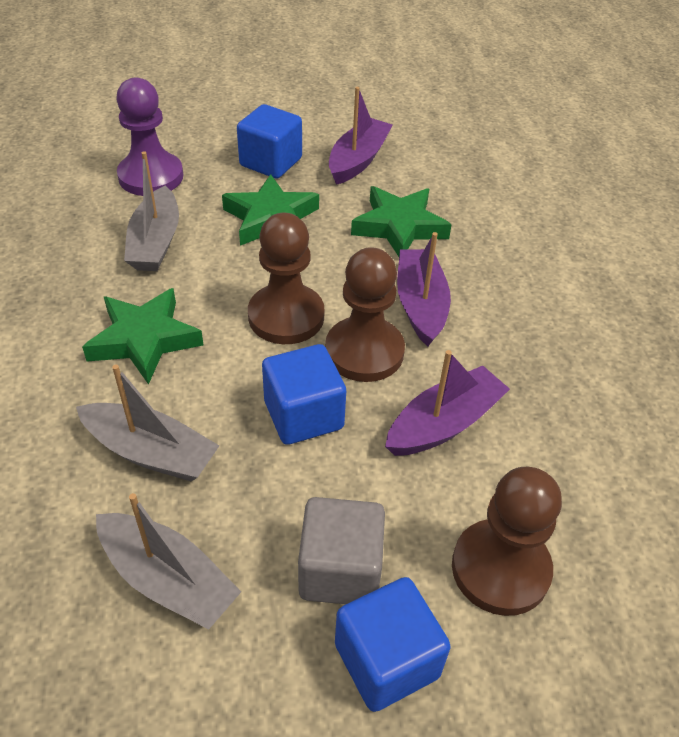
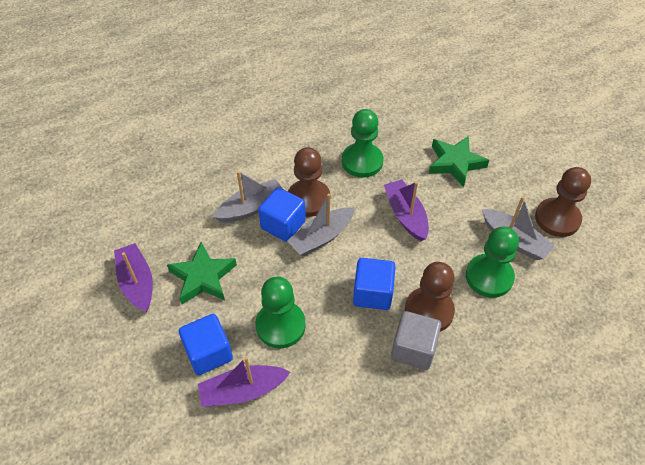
green pawn: 0 -> 3
green star: 3 -> 2
purple pawn: 1 -> 0

